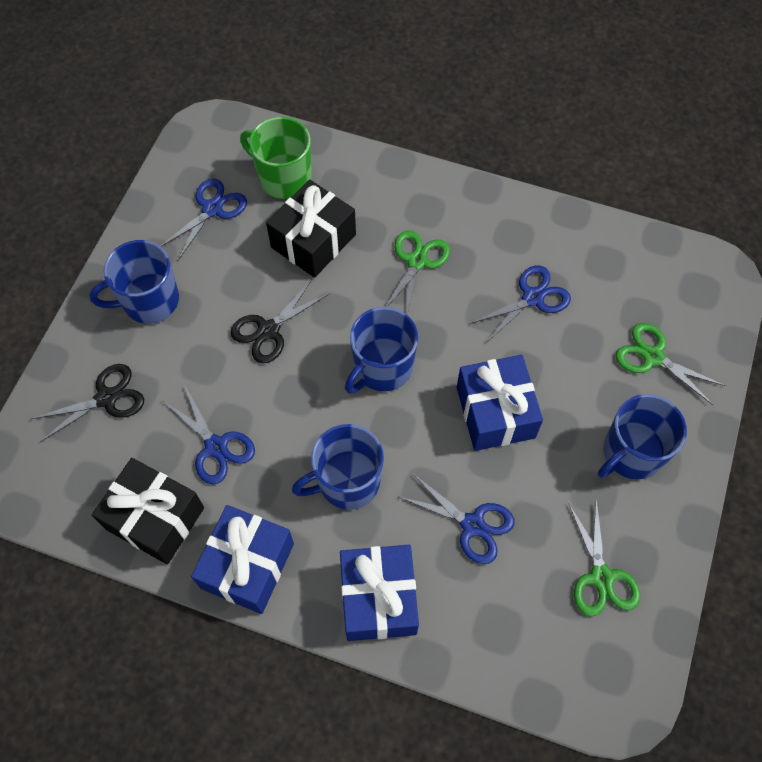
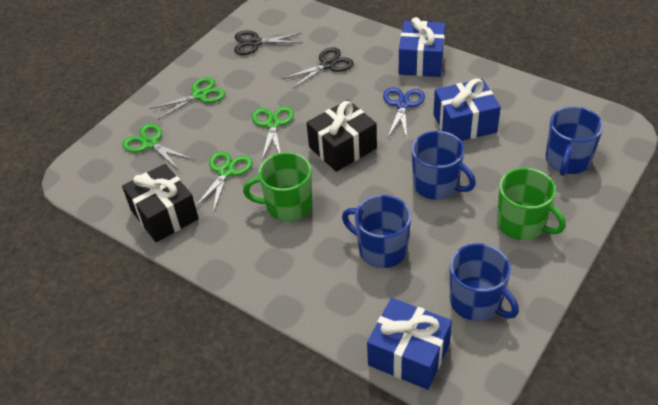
blue scissors: 4 -> 1
green mug: 1 -> 2
green scissors: 3 -> 4

